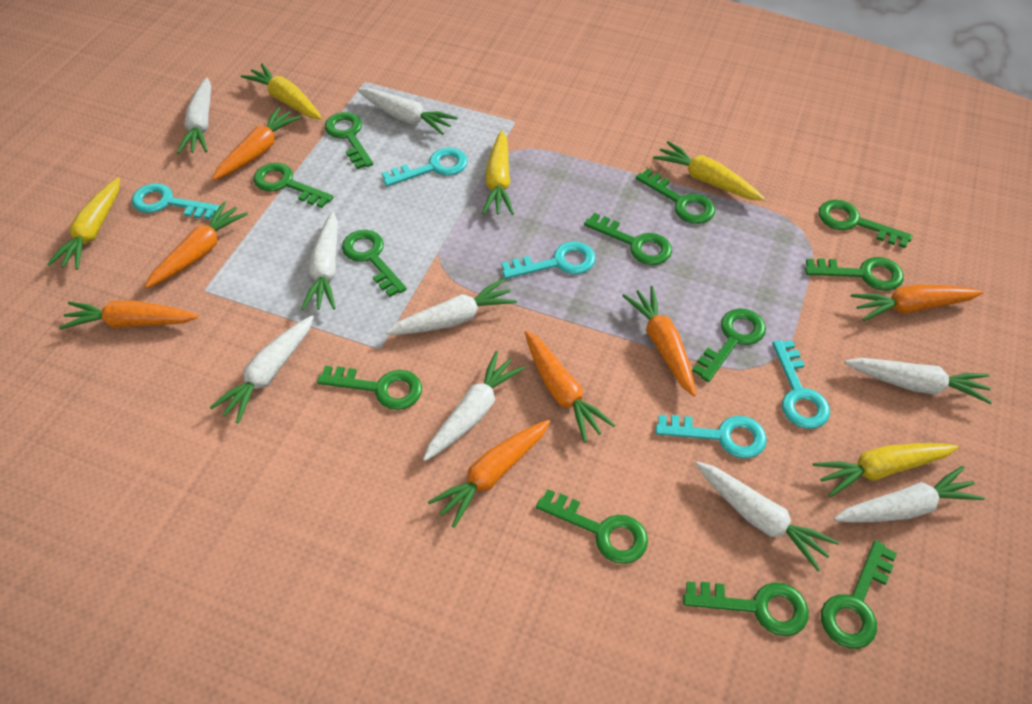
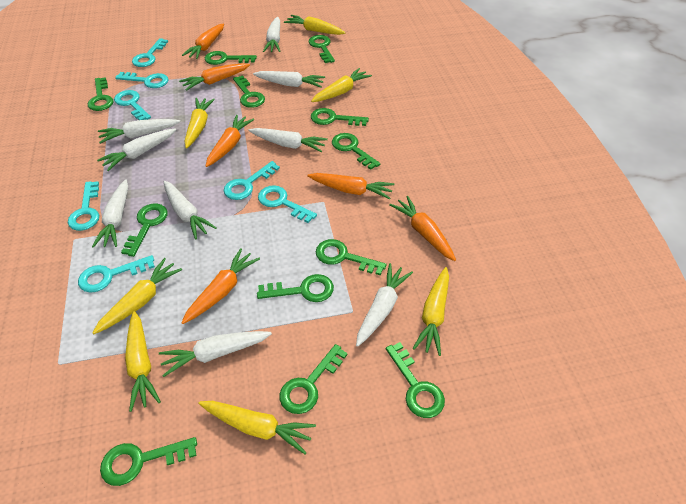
orange carrot: 7 -> 6
turquoise key: 5 -> 7
yellow carrot: 5 -> 7

